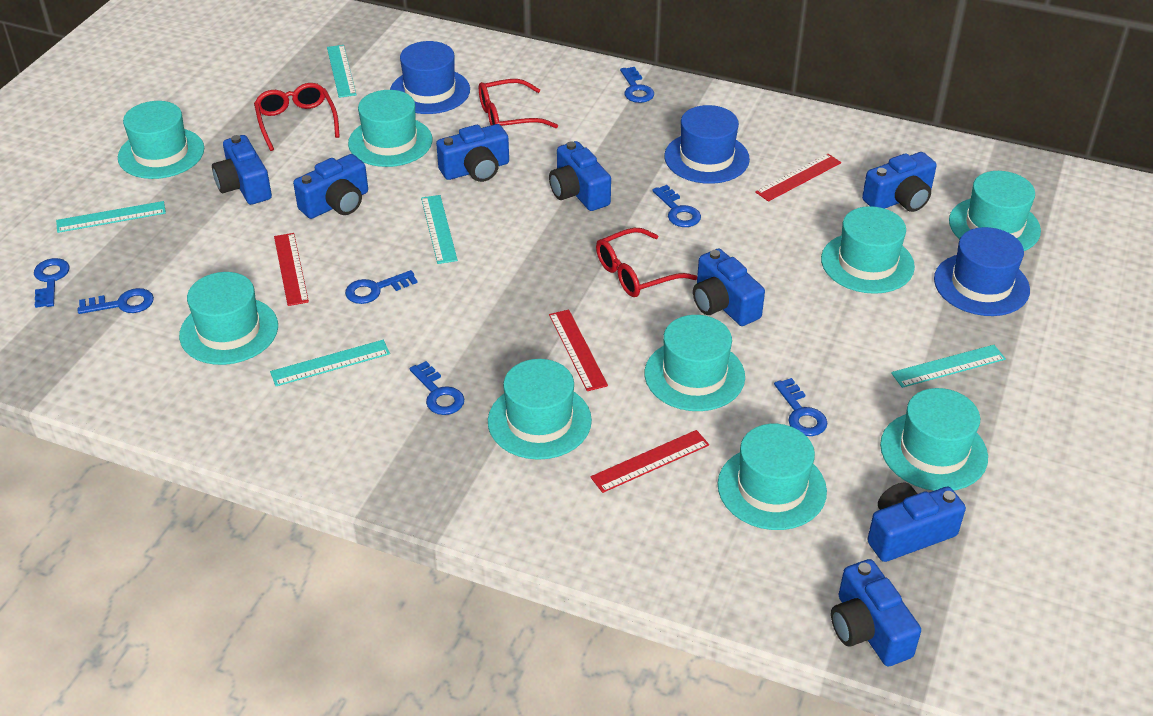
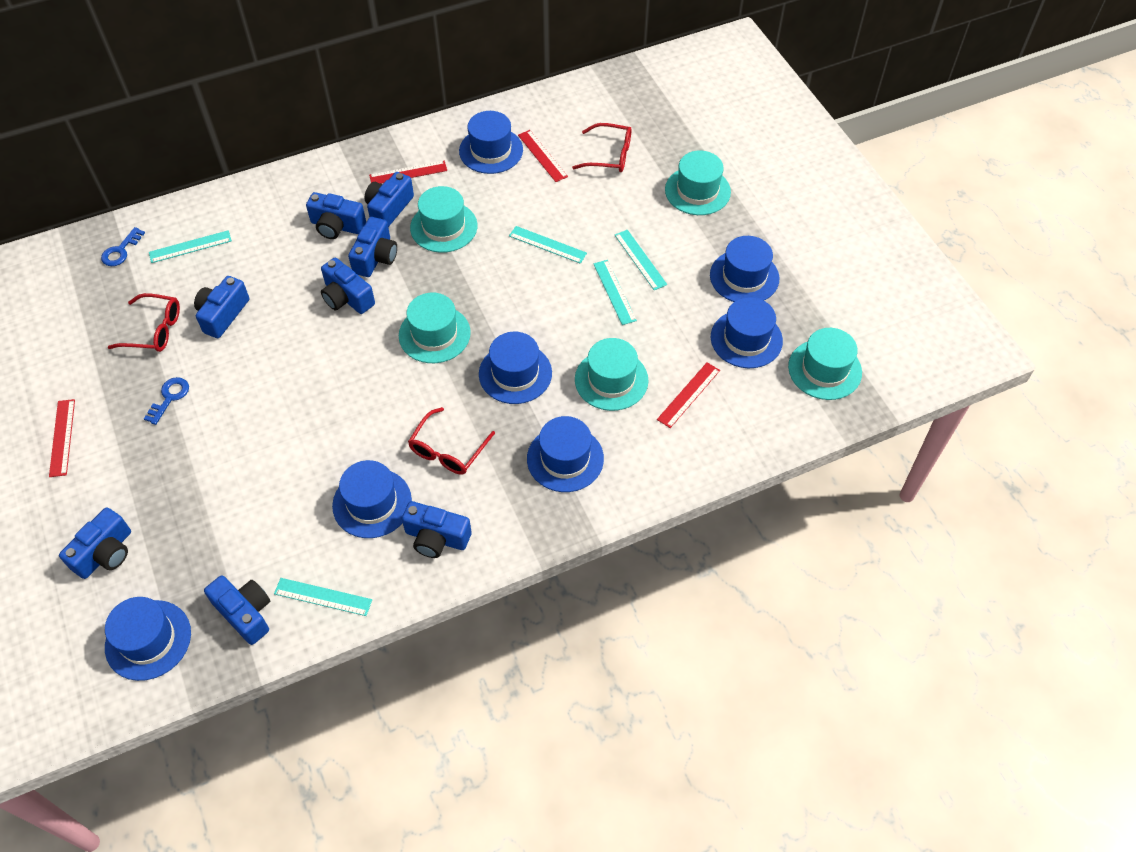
blue hat: 3 -> 7
blue key: 7 -> 2
turquoise hat: 9 -> 5

